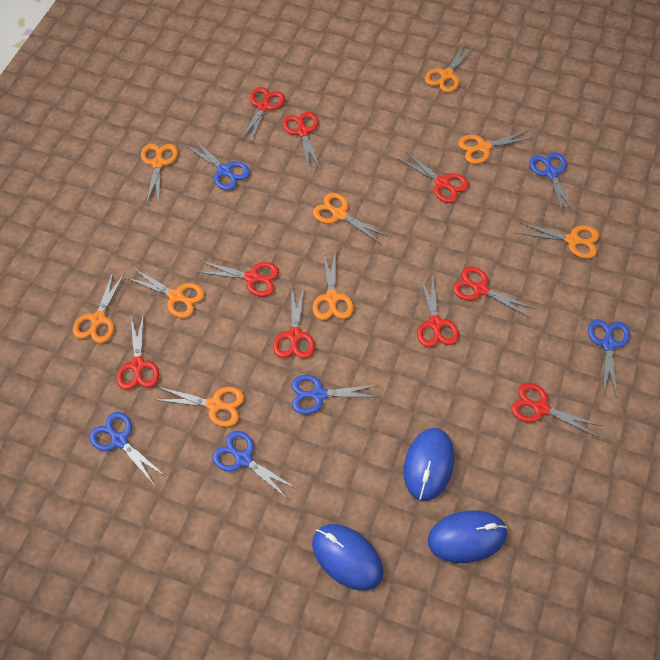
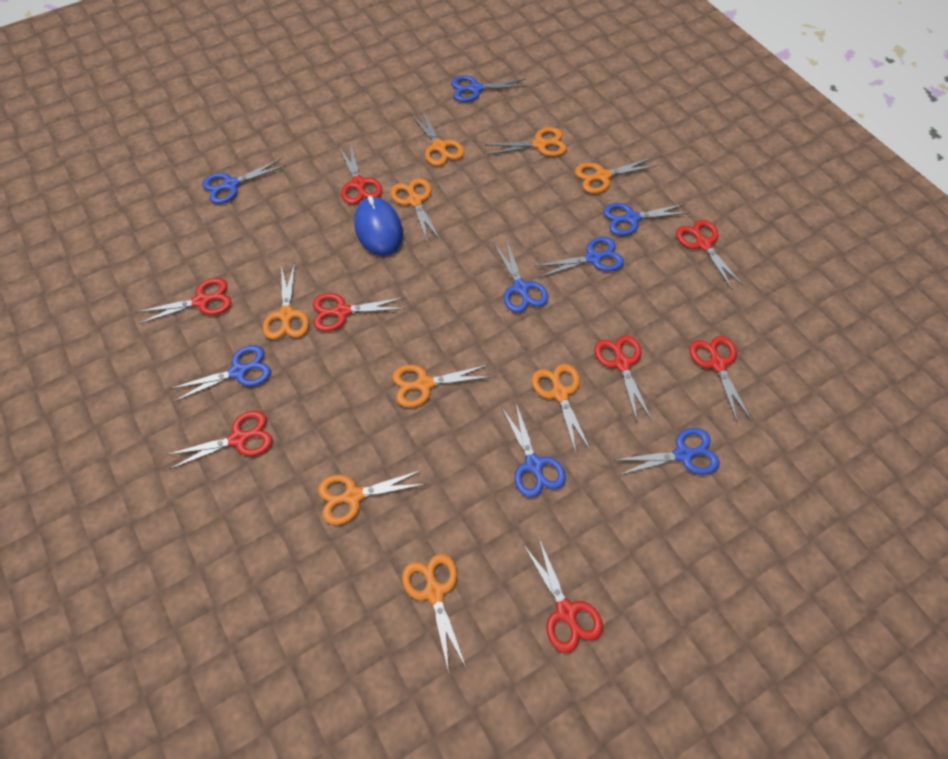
blue mouse: 3 -> 1
blue scissors: 6 -> 8
red scissors: 9 -> 8

